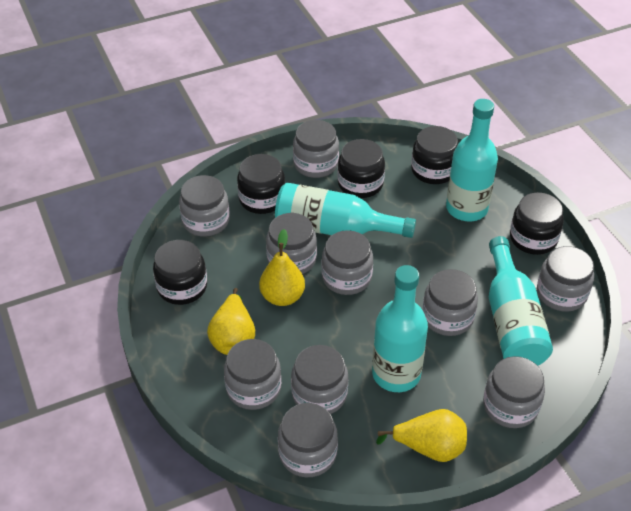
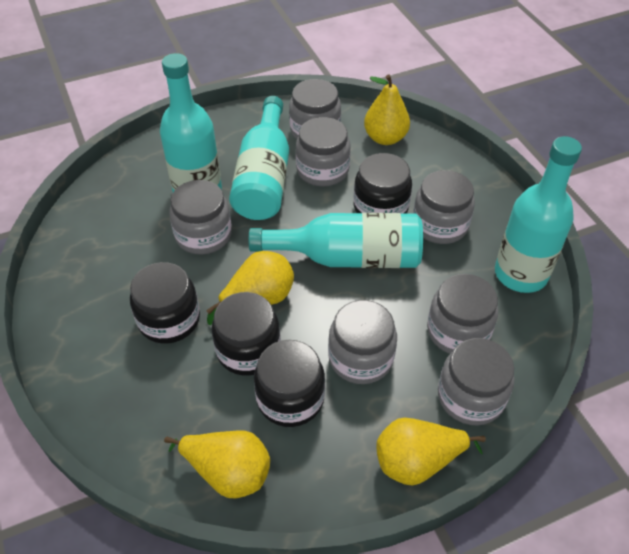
black jar: 5 -> 4
grey jar: 10 -> 7
yellow pear: 3 -> 4

